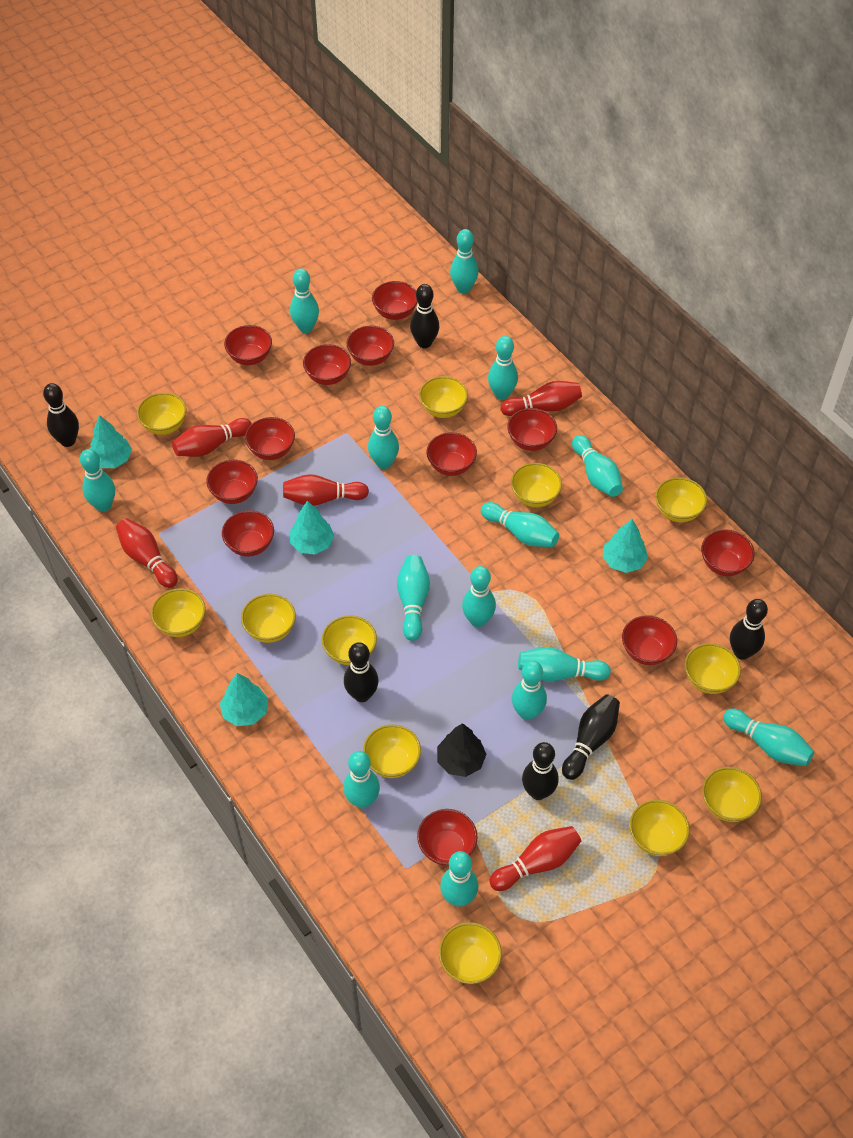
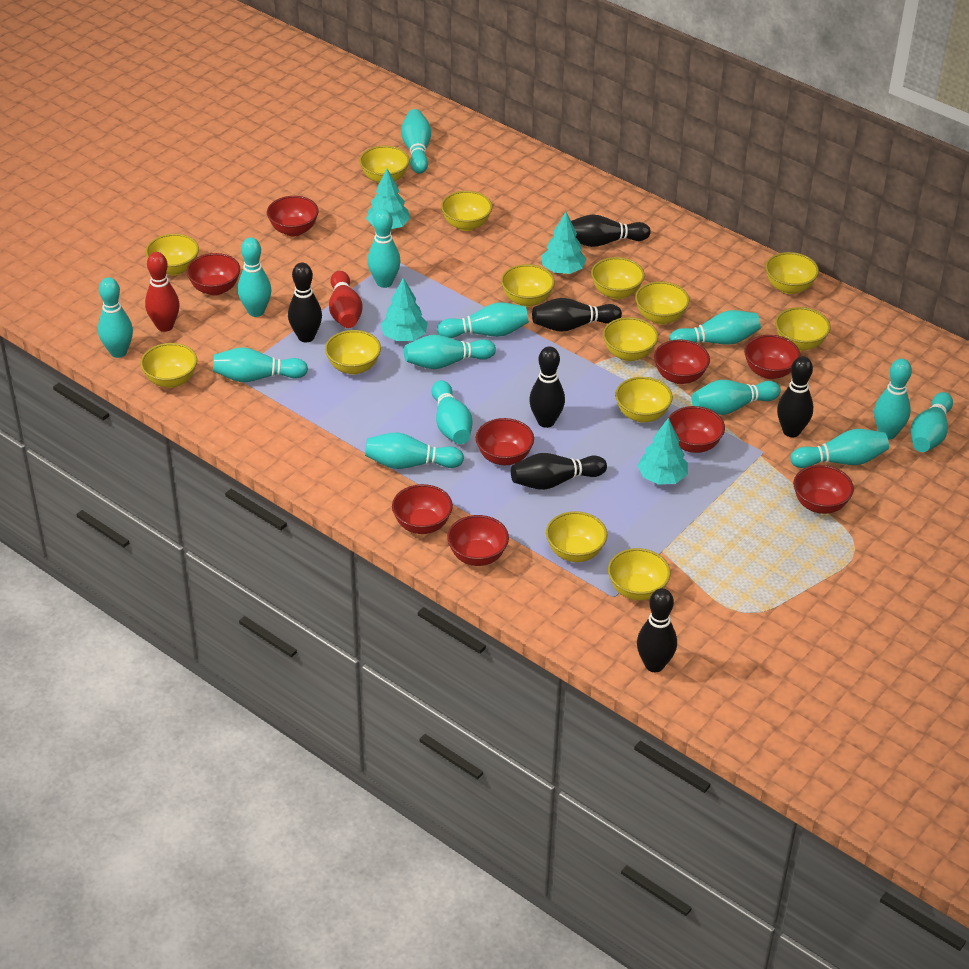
black bowling pin: 6 -> 7
black tree: 1 -> 0
red bowl: 12 -> 9
red bowling pin: 5 -> 2
yellow bowl: 12 -> 14

